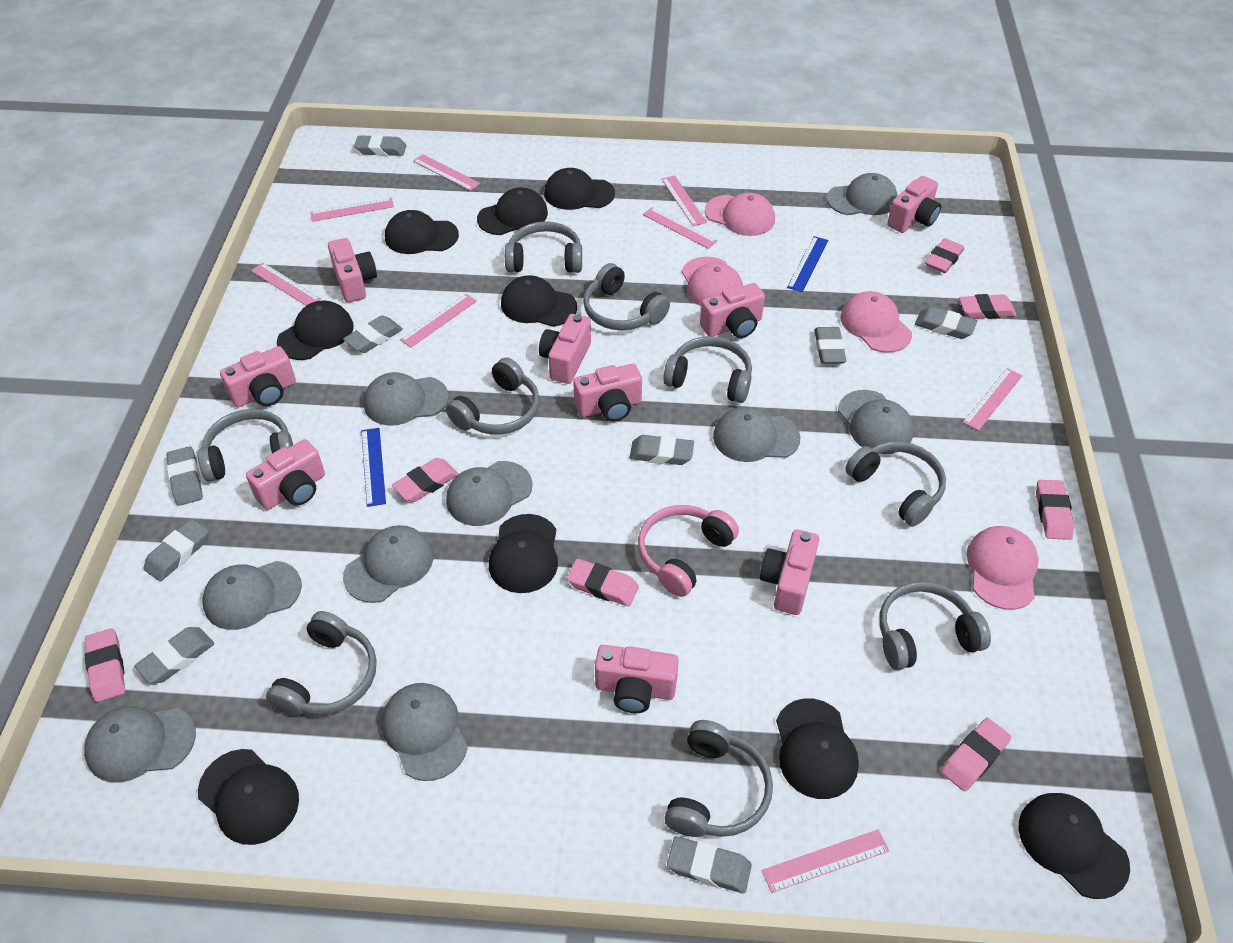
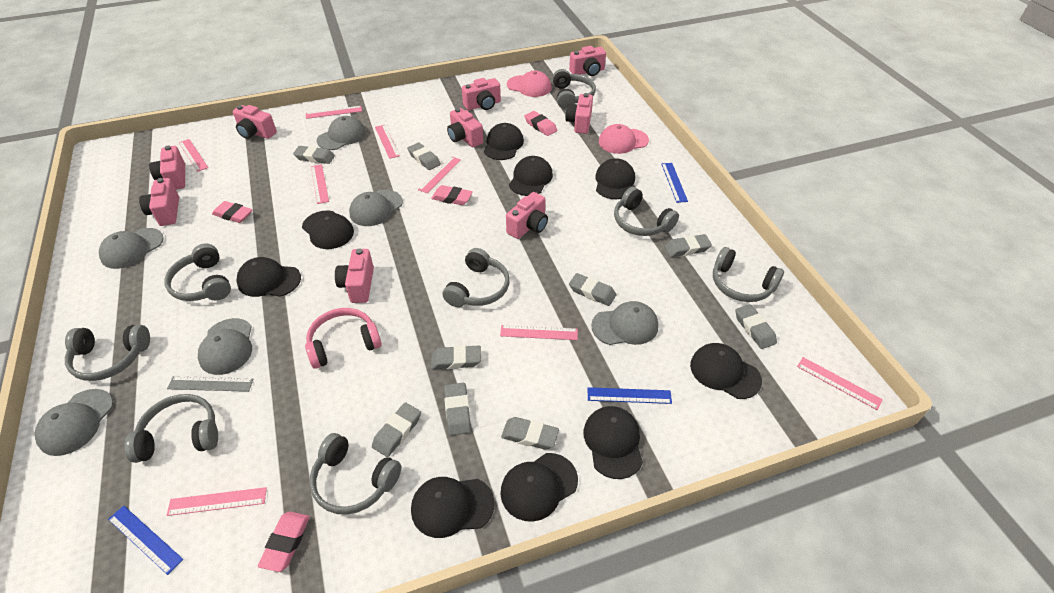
blue ruler: 2 -> 3
grey cap: 9 -> 6
grey headphones: 9 -> 8
grey ruler: 0 -> 1
pink cap: 4 -> 2
pink eraser: 7 -> 4

